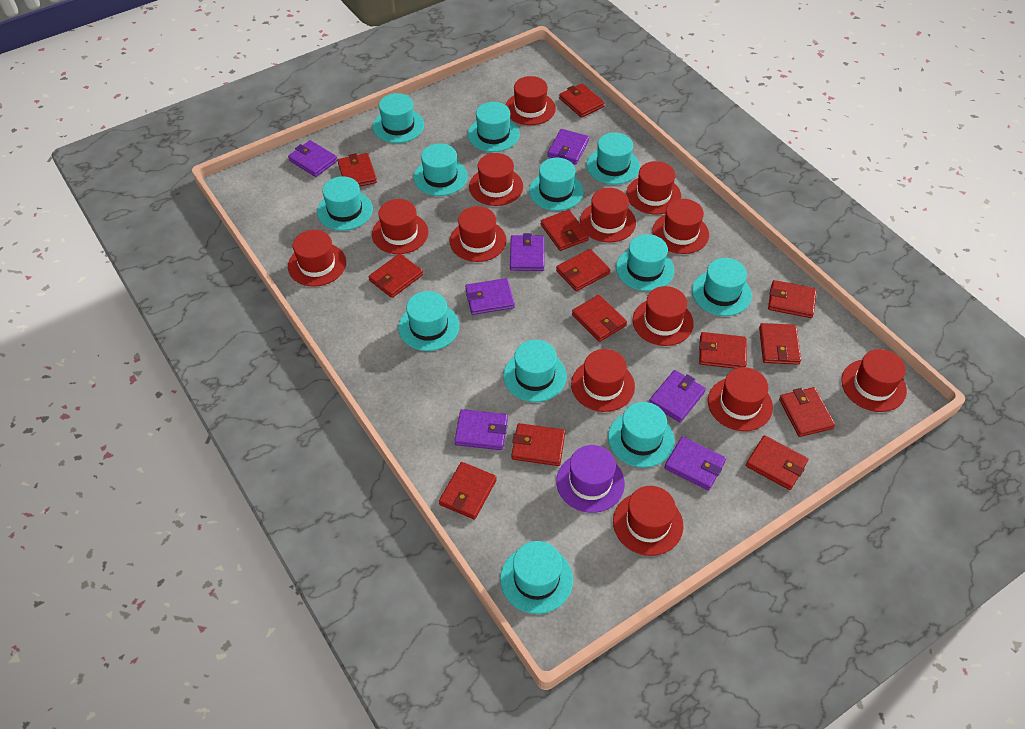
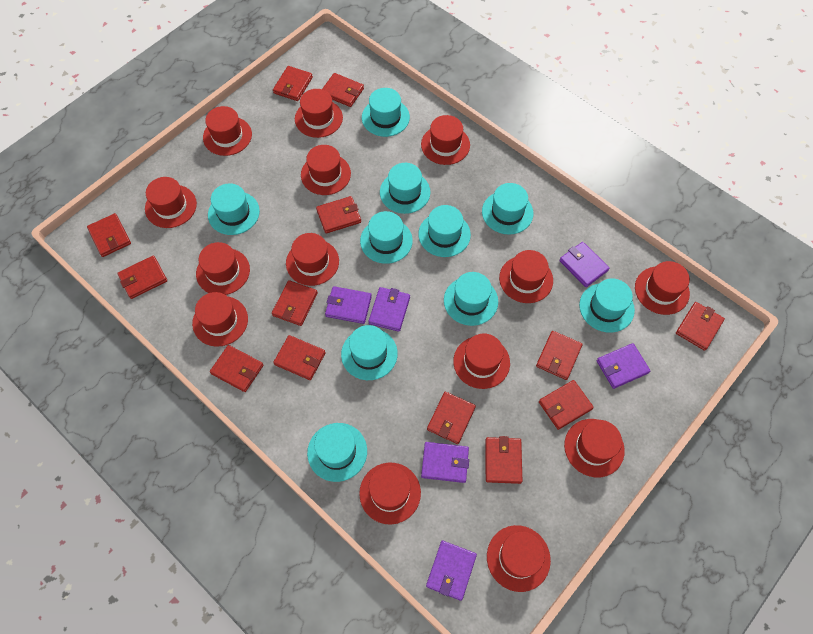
purple hat: 1 -> 0
purple wallet: 7 -> 6
red hat: 13 -> 14
turquoise hat: 12 -> 10

